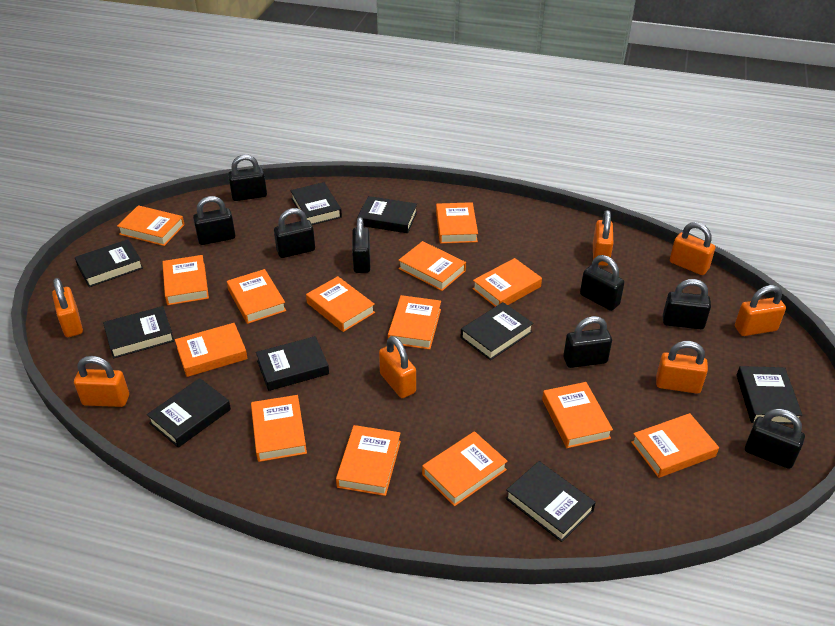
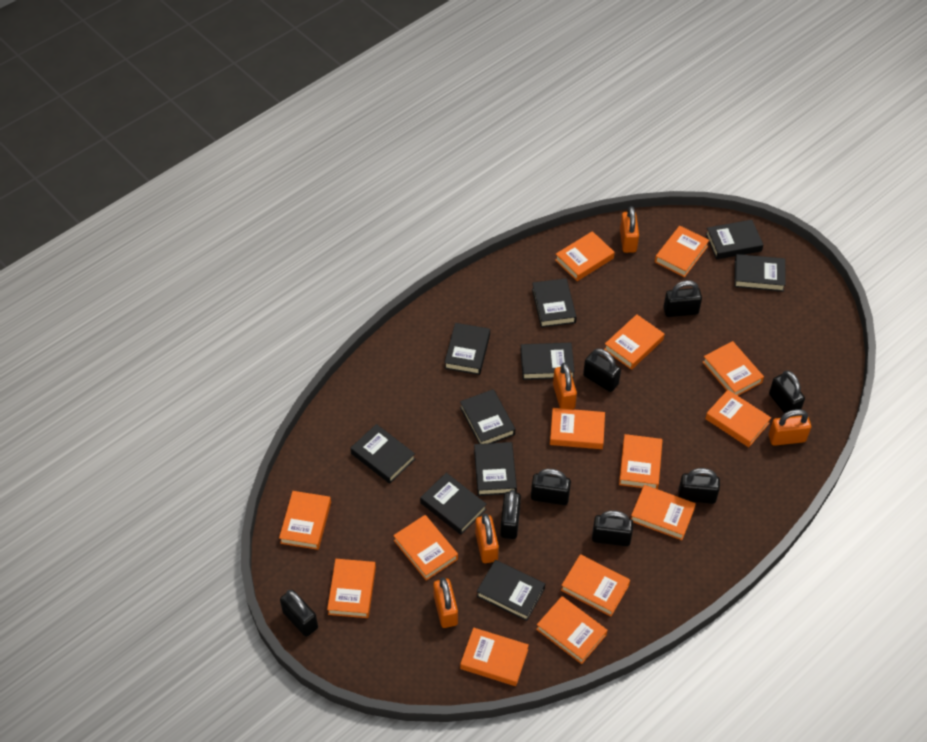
black book: 9 -> 10
orange padlock: 7 -> 5

